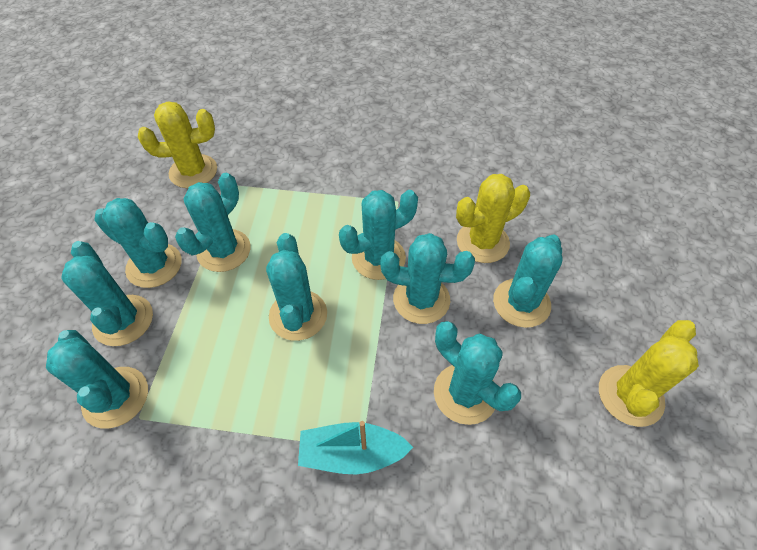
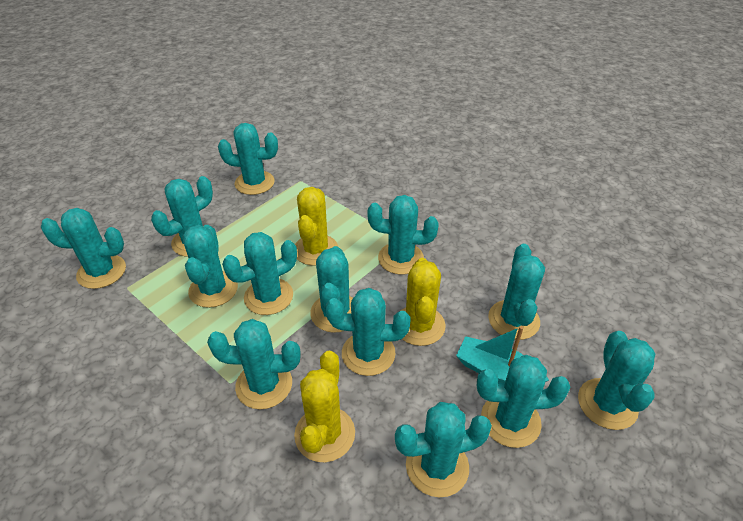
turquoise cactus: 9 -> 13

